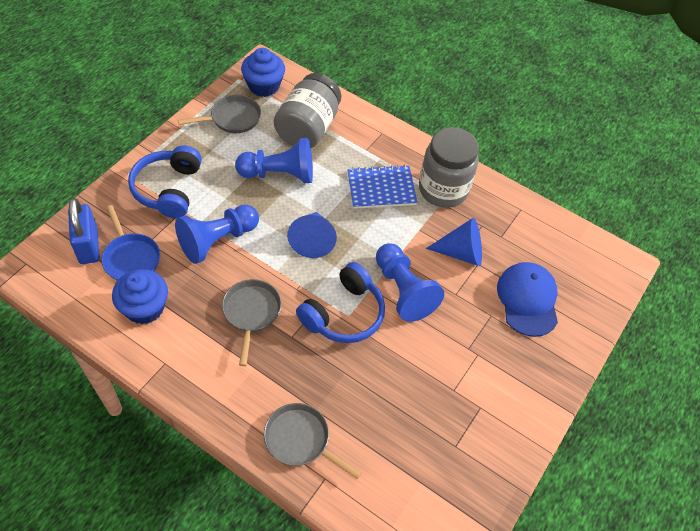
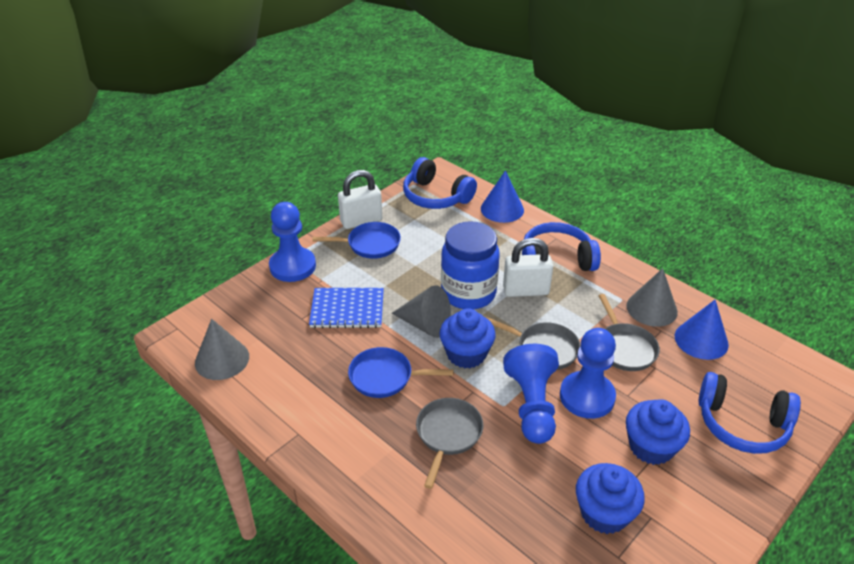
blue cap: 1 -> 0
blue cupcake: 2 -> 3
blue headphones: 2 -> 3
blue jar: 0 -> 1
blue padlock: 1 -> 0
blue pan: 1 -> 2
grey cone: 0 -> 3
grey jar: 2 -> 0
white padlock: 0 -> 2

